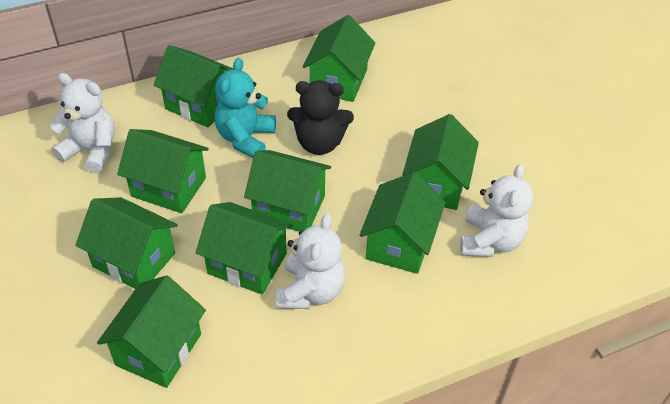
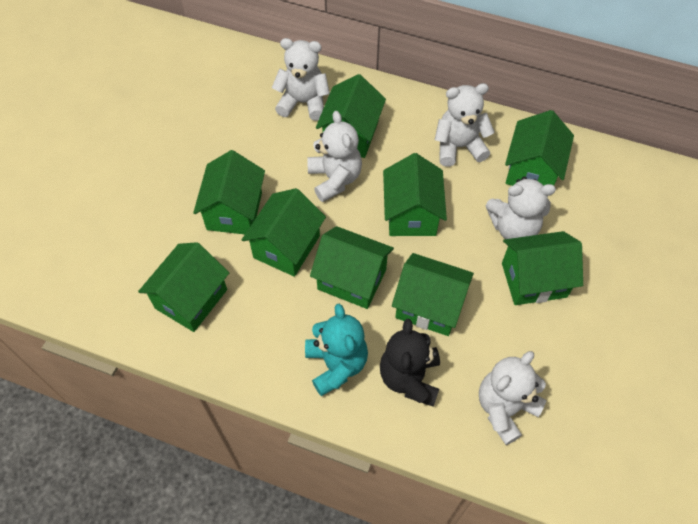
white teddy bear: 3 -> 5

